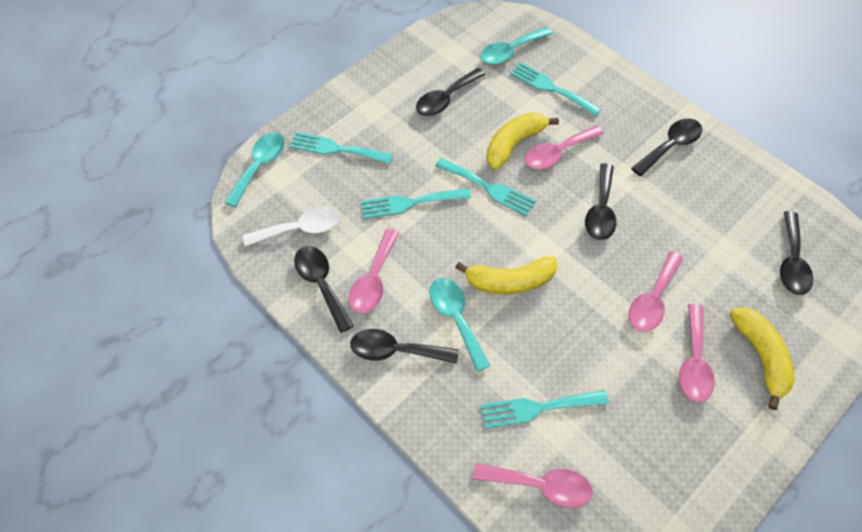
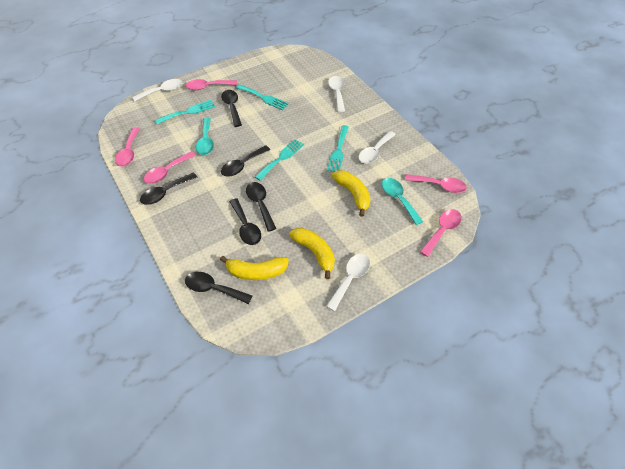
turquoise fork: 5 -> 4
turquoise spoon: 3 -> 2
white spoon: 1 -> 4

